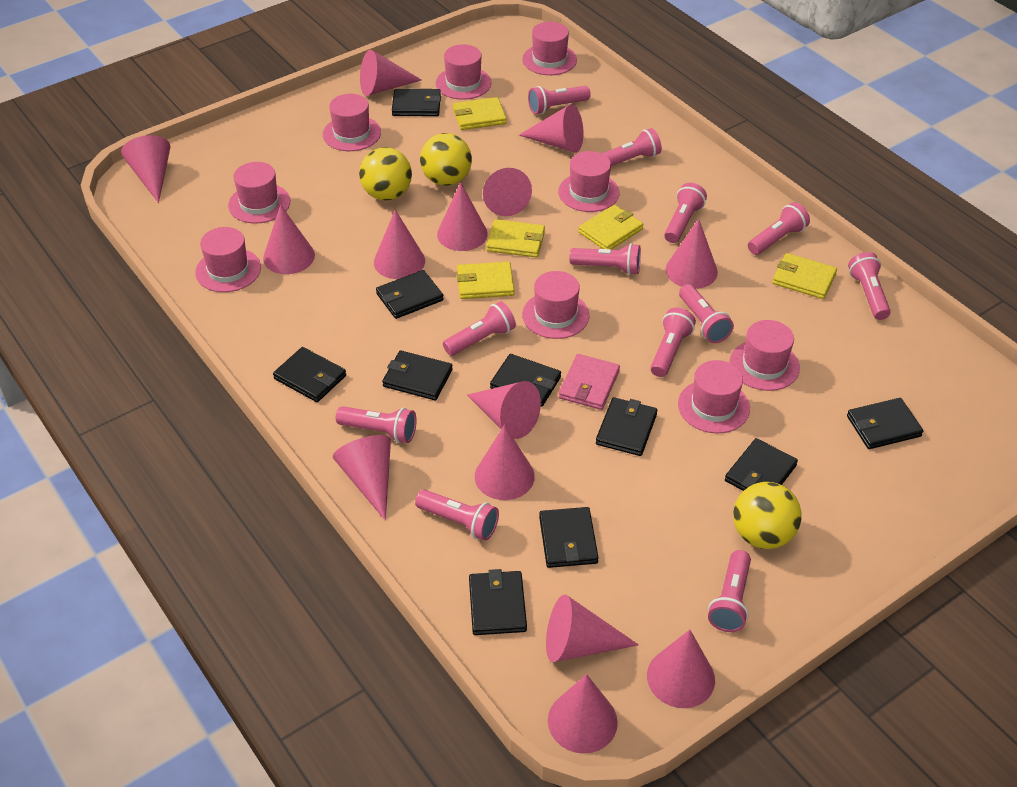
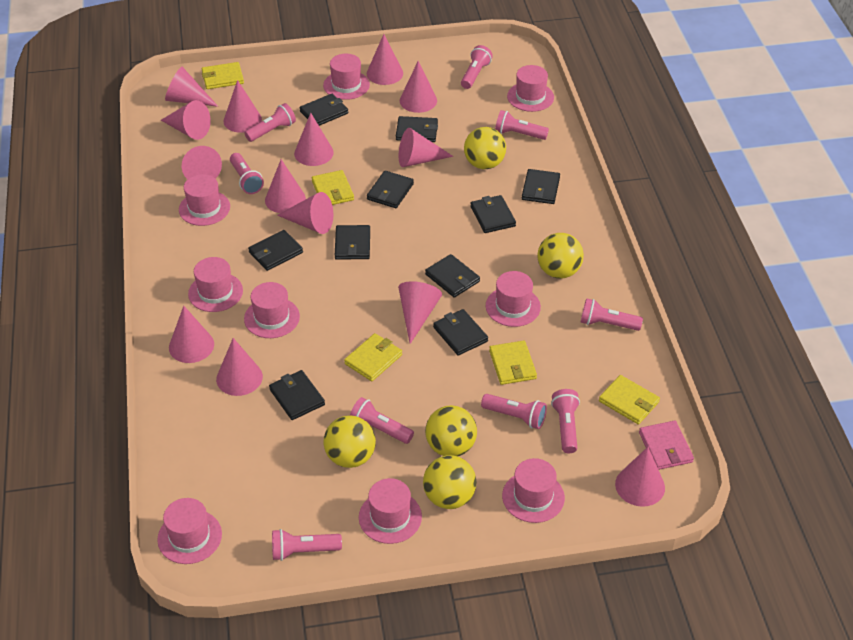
pink flashlight: 12 -> 9
yellow ball: 3 -> 5

